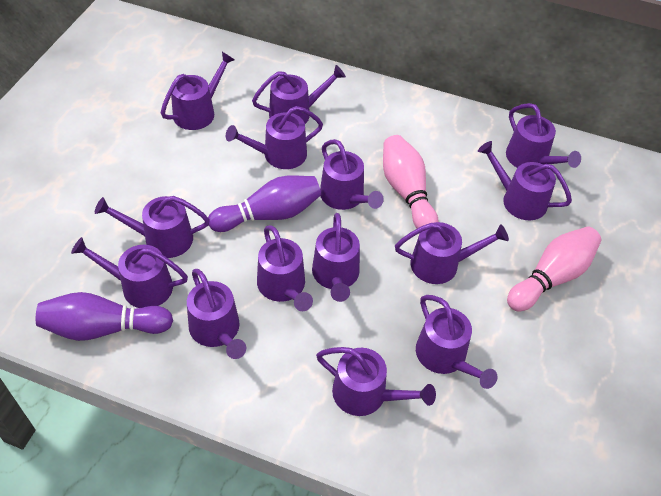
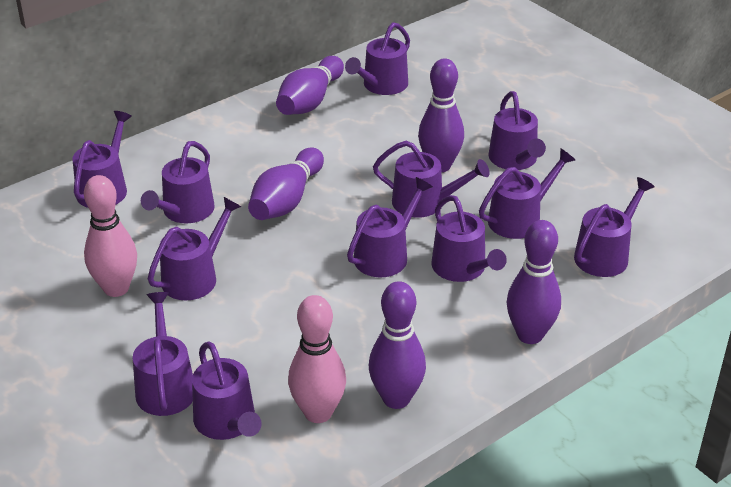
purple bowling pin: 2 -> 5
purple watering can: 14 -> 12

